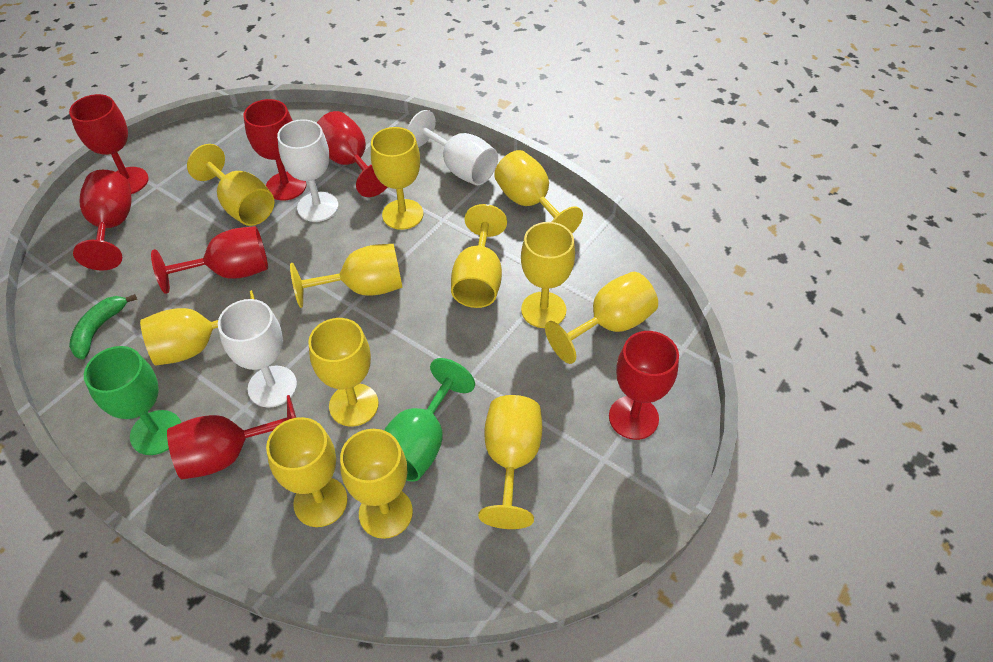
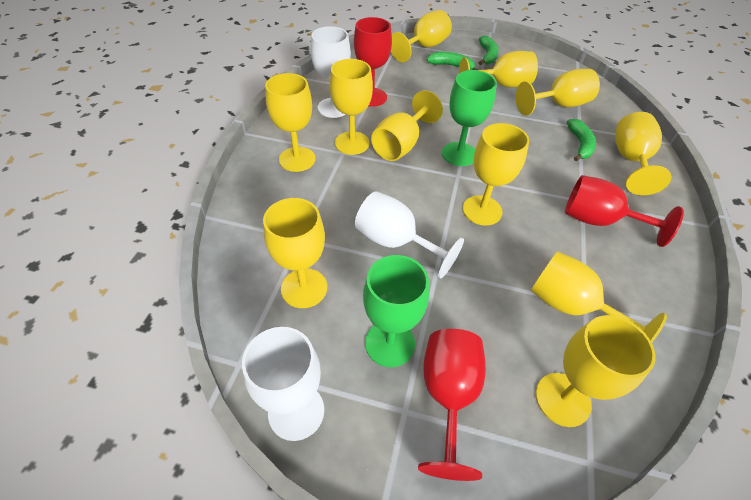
green banana: 1 -> 3
red goblet: 7 -> 3
yellow goblet: 12 -> 11

